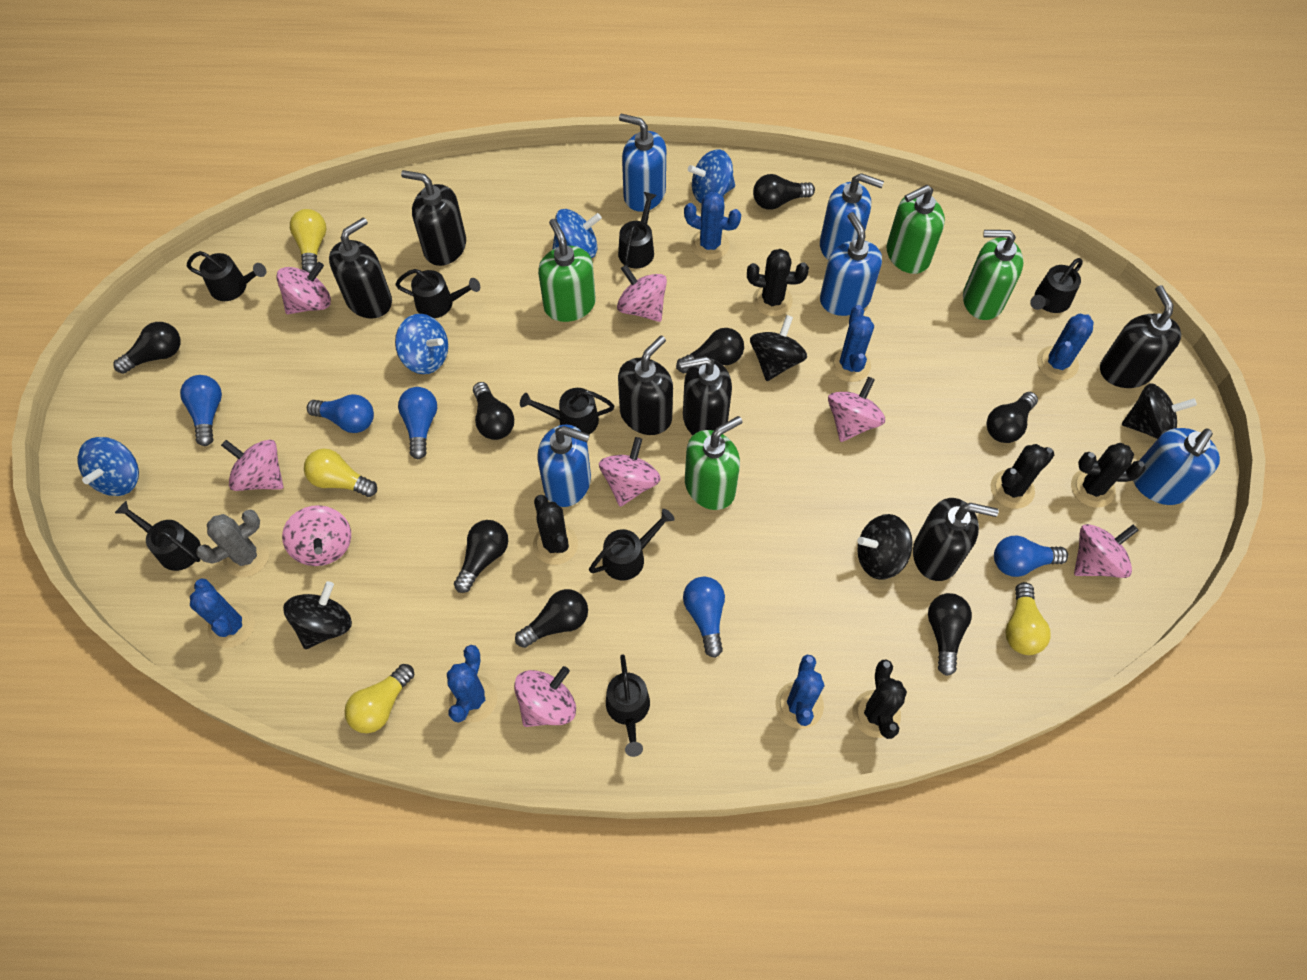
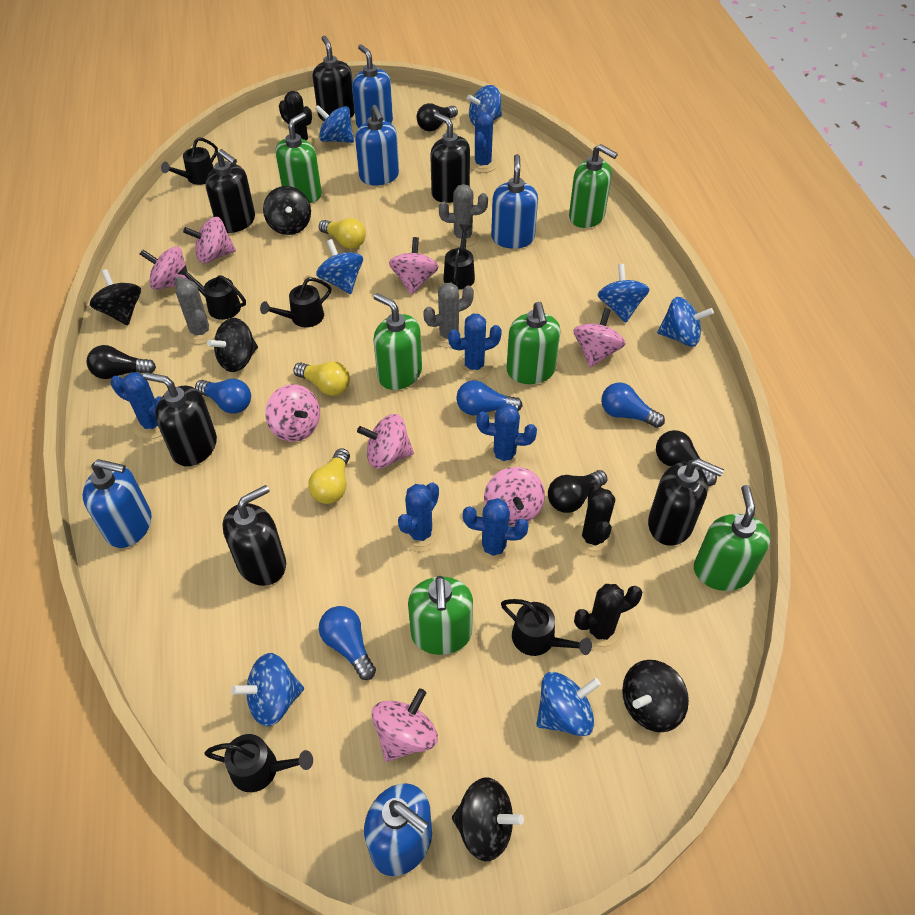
black cactus: 5 -> 3
black light bulb: 8 -> 4
black spinning top: 4 -> 5
black watering can: 8 -> 6
blue light bulb: 5 -> 4
blue spinning top: 4 -> 7
green soap dispenser: 4 -> 6
grey cactus: 1 -> 3
yellow light bulb: 4 -> 3

